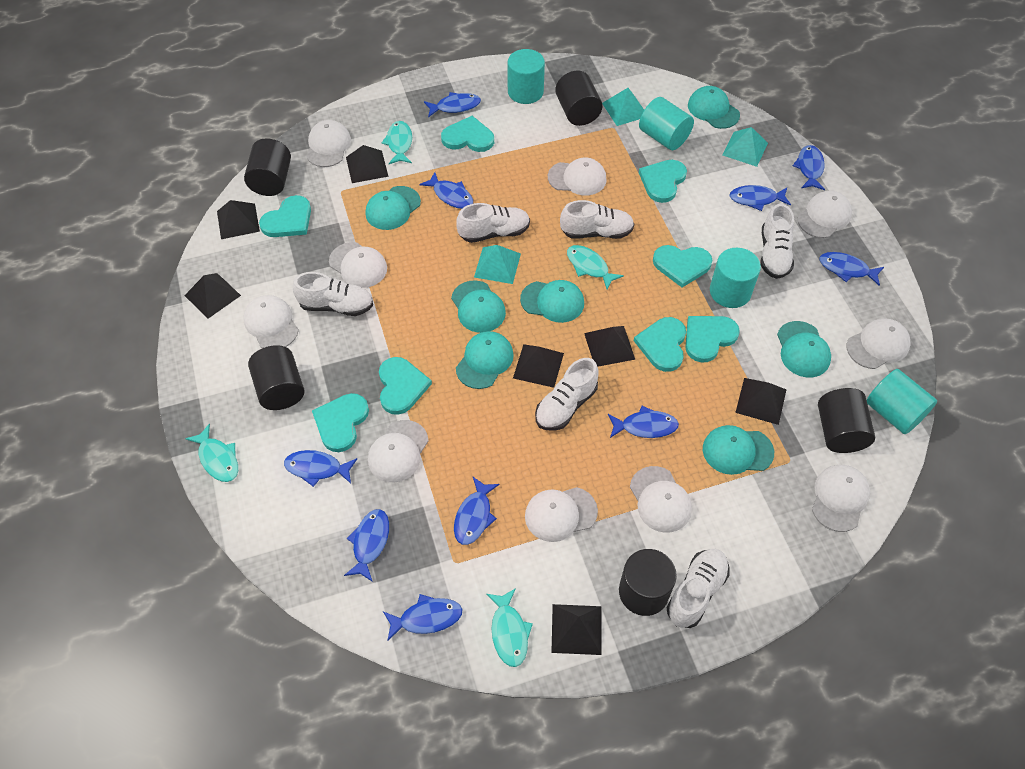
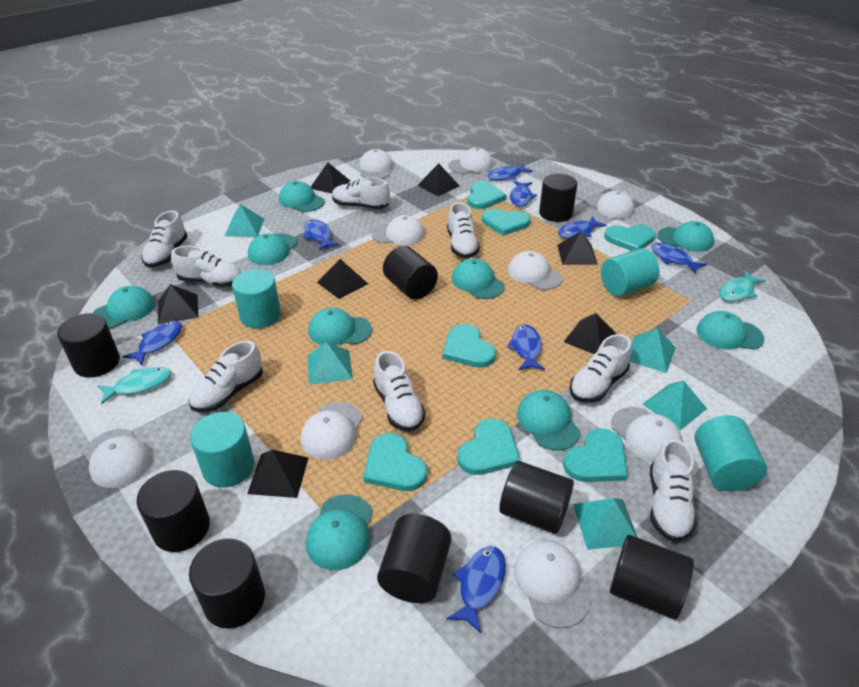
black cylinder: 5 -> 8
blue fish: 10 -> 8
turquoise cap: 7 -> 9
turquoise fish: 4 -> 2
turquoise heart: 8 -> 7
turquoise pyramid: 3 -> 5
white cap: 10 -> 9
white shoe: 6 -> 8

